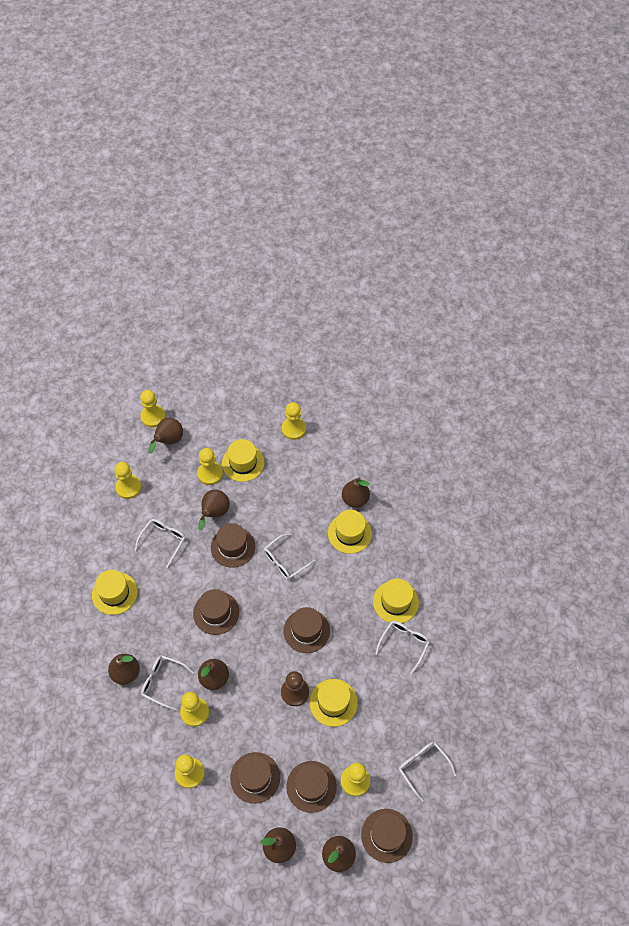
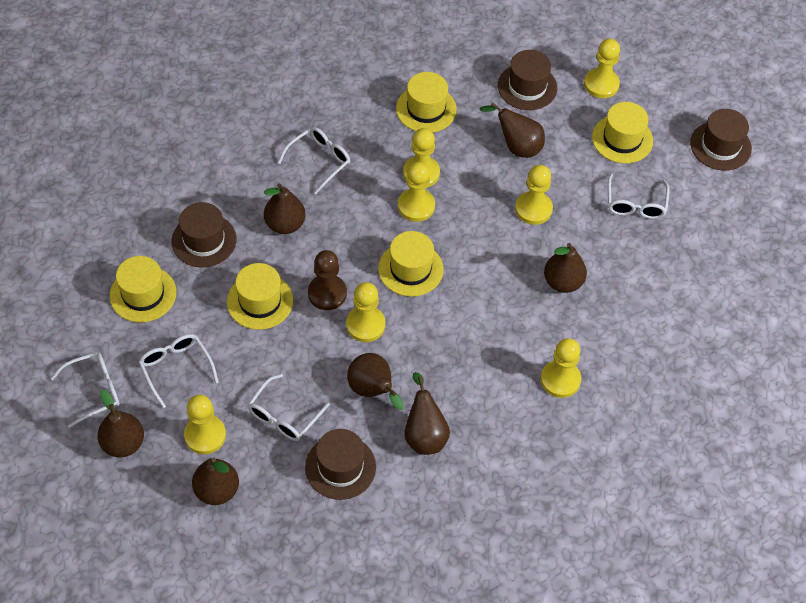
brown hat: 6 -> 4

